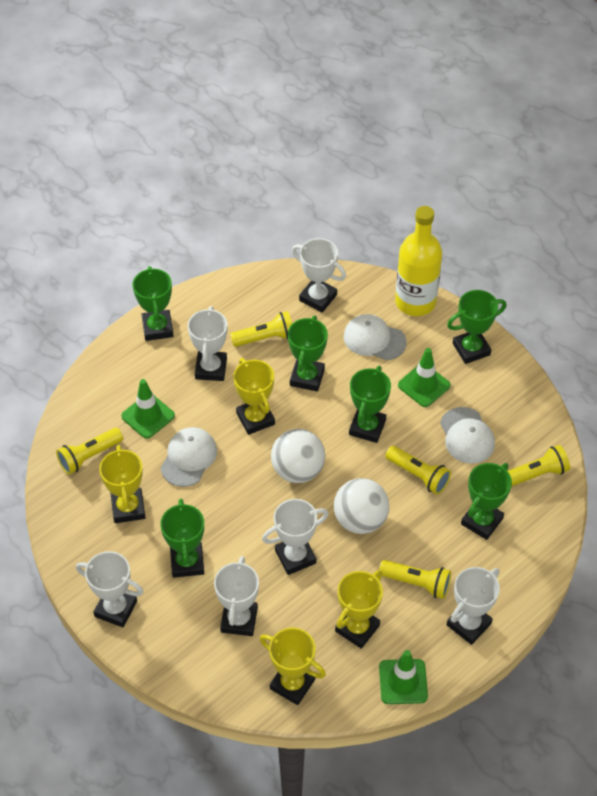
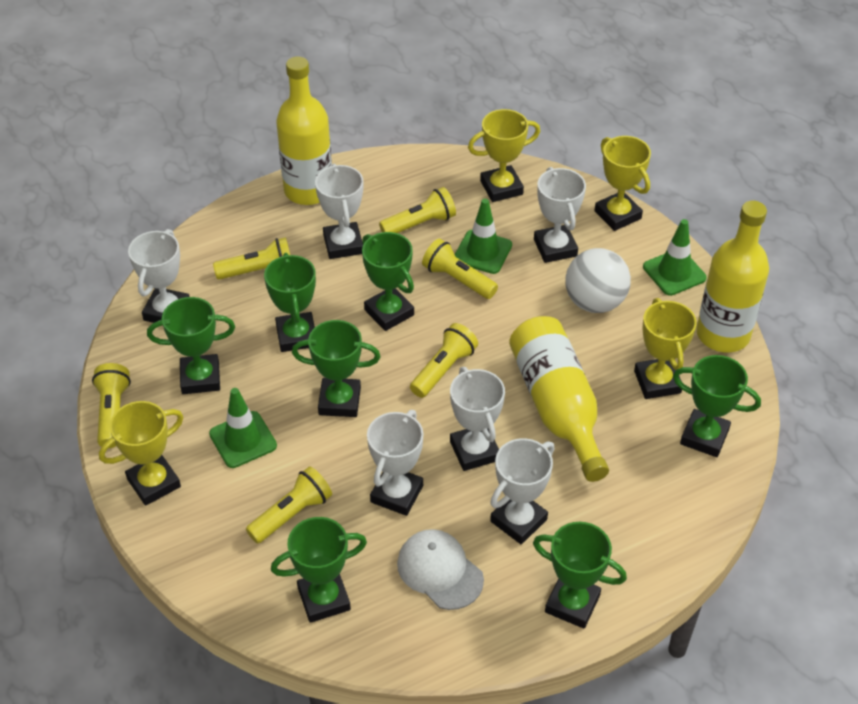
green trophy: 6 -> 7
white ball: 2 -> 1
white cap: 3 -> 1
yellow bottle: 1 -> 3
yellow flashlight: 5 -> 6

